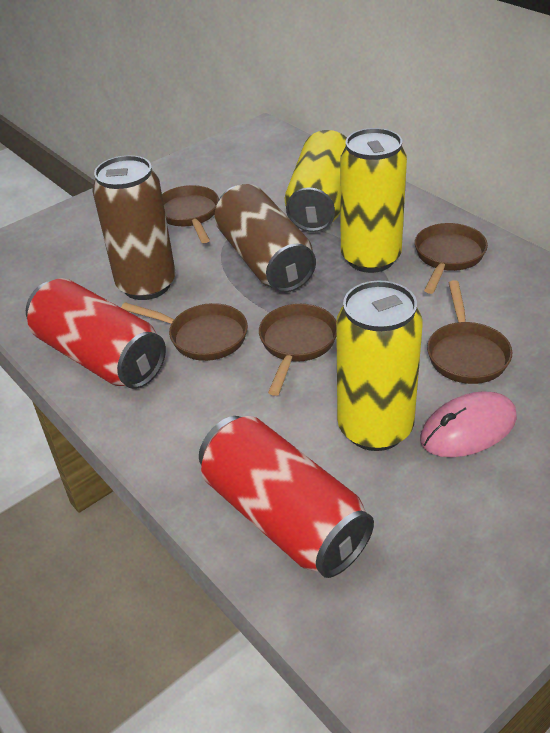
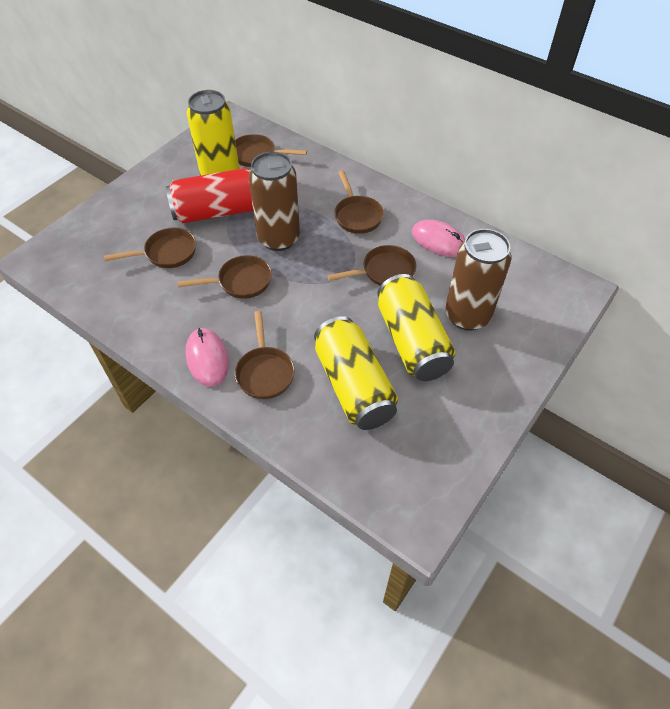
brown pan: 5 -> 6
pink mouse: 1 -> 2
red can: 2 -> 1

